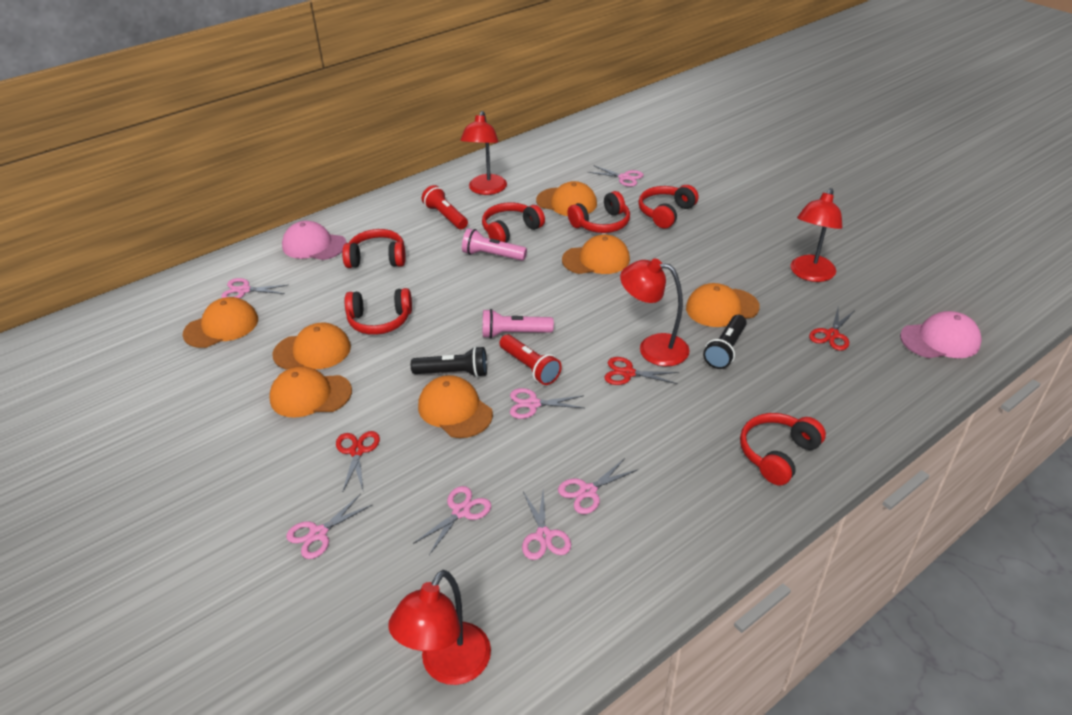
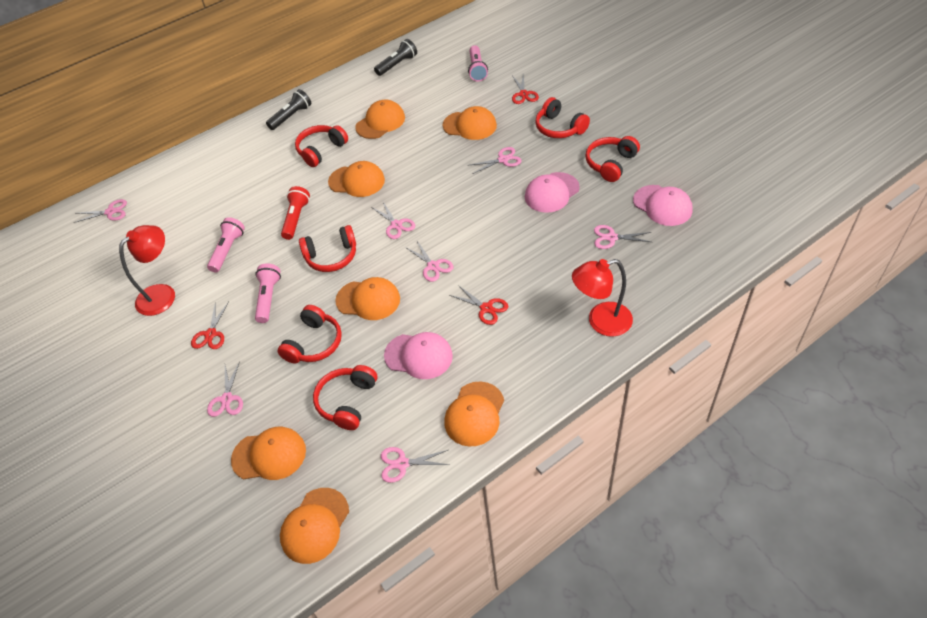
pink cap: 2 -> 3
pink flashlight: 2 -> 3
red flashlight: 2 -> 1
red lamp: 4 -> 2

